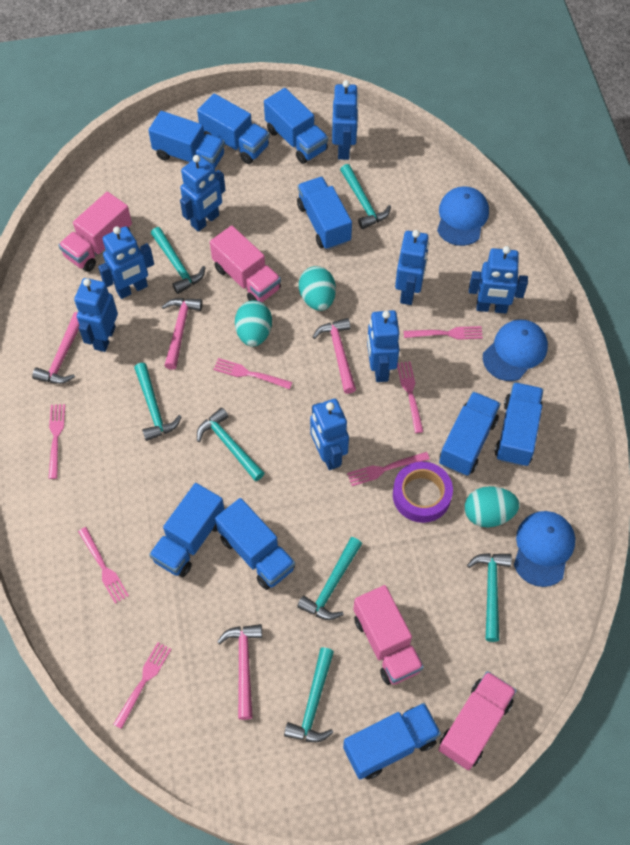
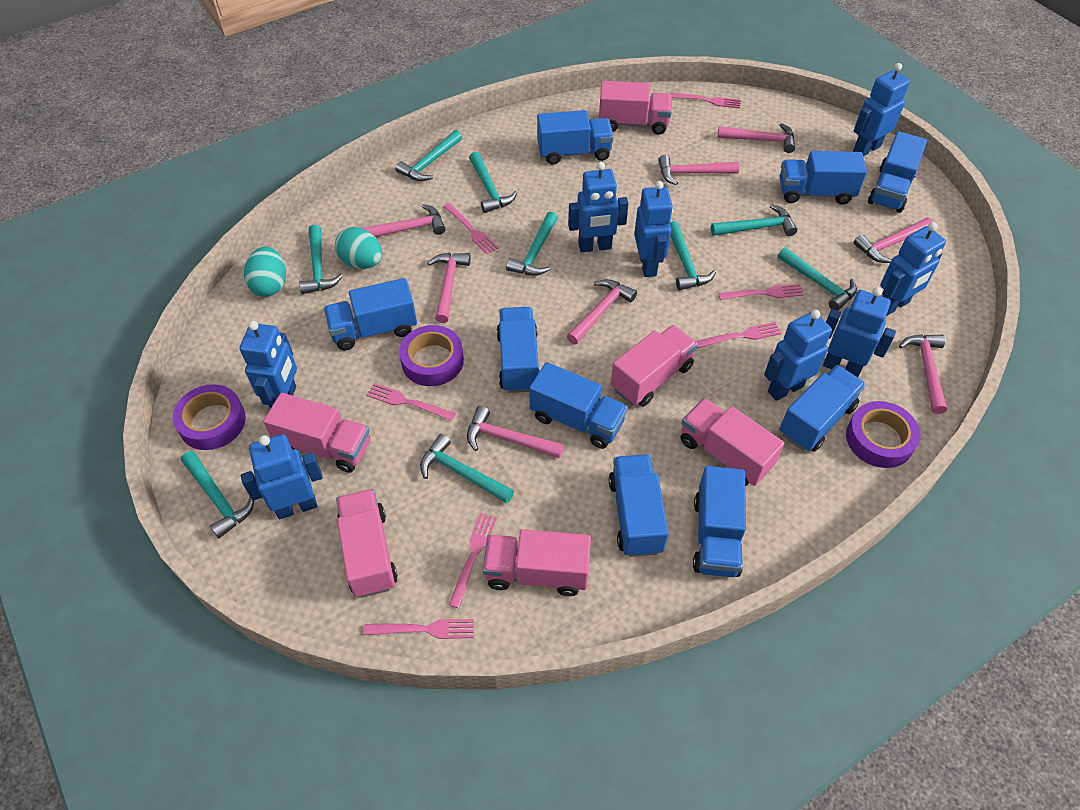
blue cap: 3 -> 0
pink hammer: 4 -> 8
pink truck: 4 -> 6
purple tape: 1 -> 3
turquoise egg: 3 -> 2
turquoise hammer: 7 -> 9

